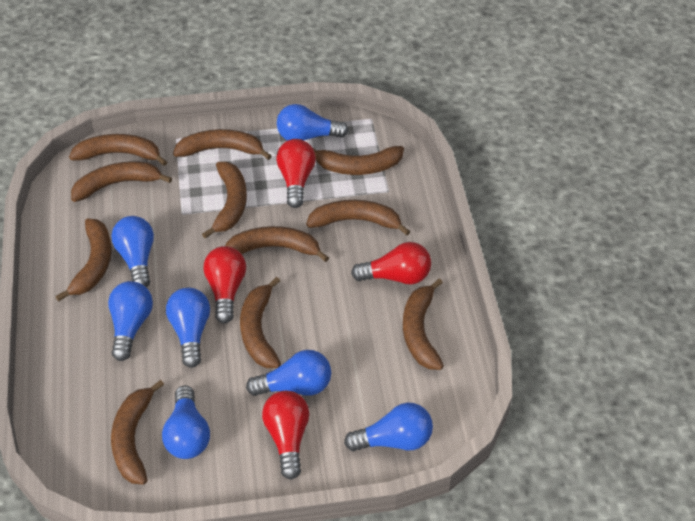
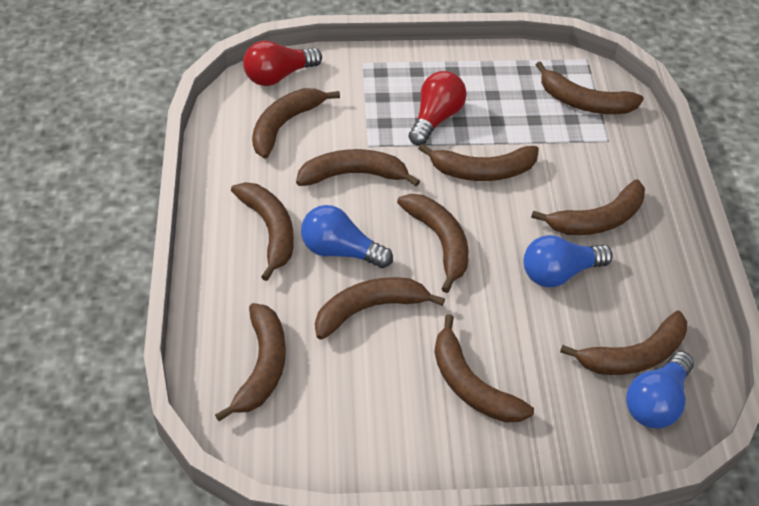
blue light bulb: 7 -> 3
red light bulb: 4 -> 2

